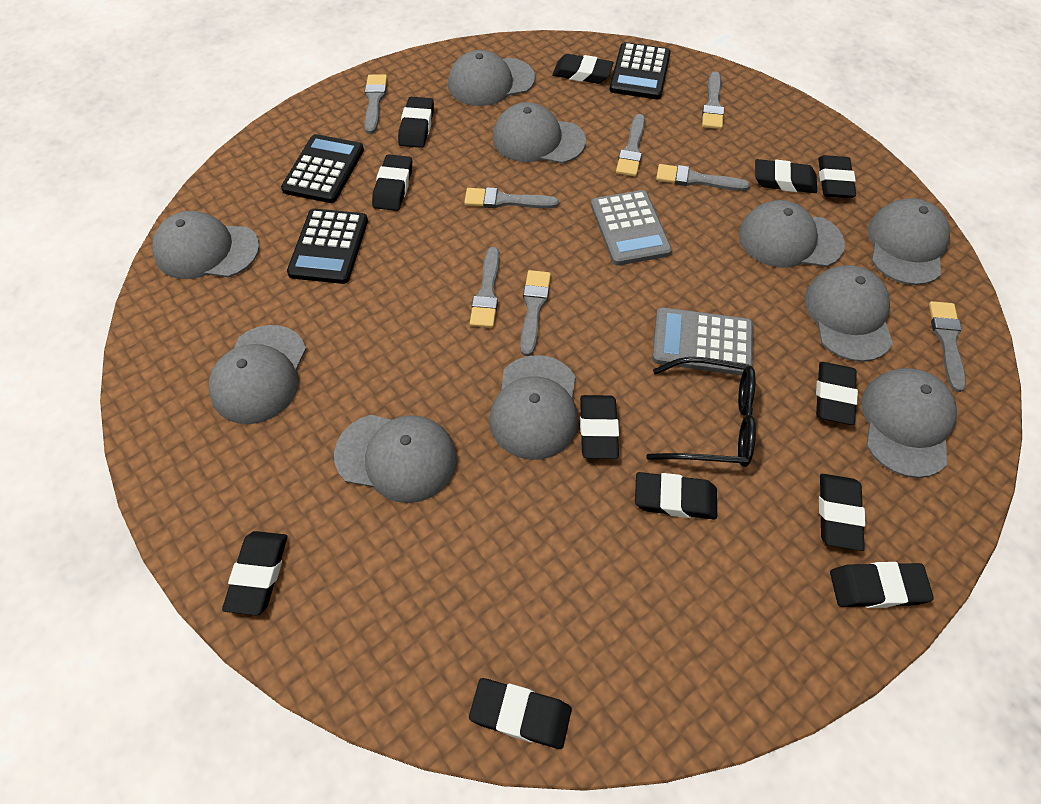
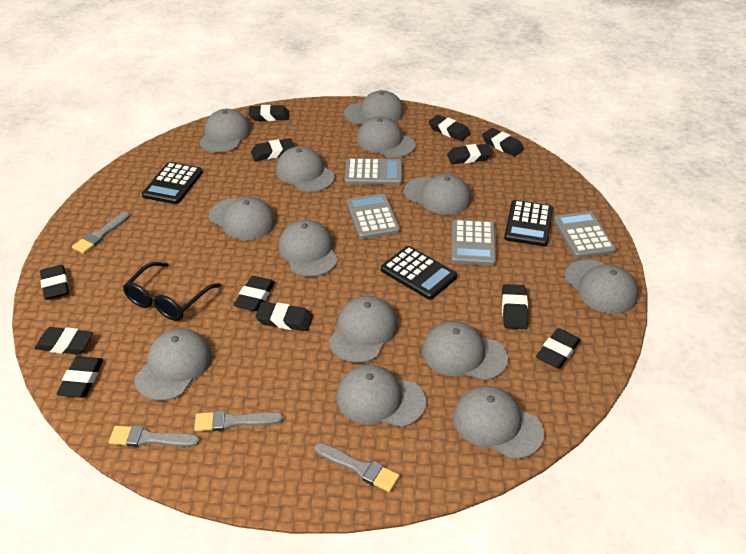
grey brush: 8 -> 4
grey calculator: 2 -> 4
grey cap: 10 -> 13

